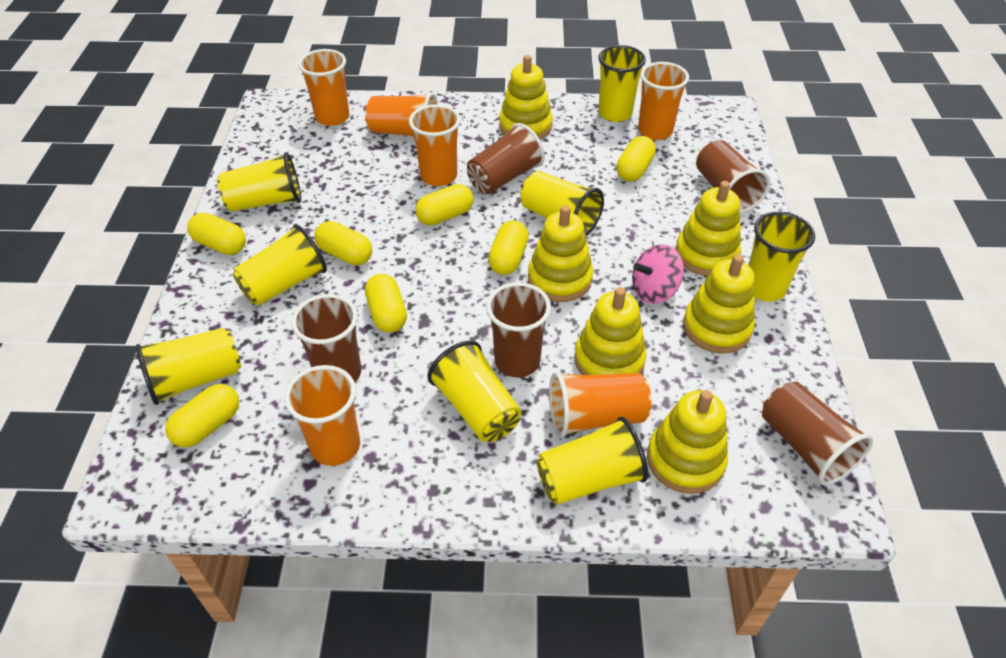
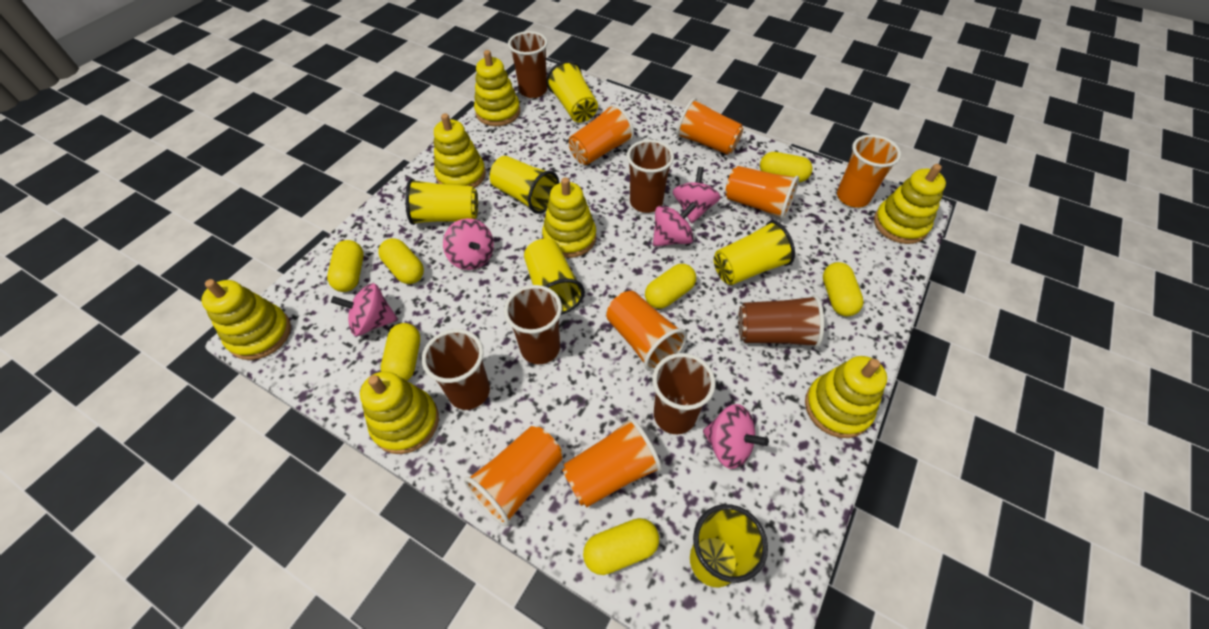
brown cup: 5 -> 6
orange cup: 6 -> 7
pink spinning top: 1 -> 5
yellow cup: 8 -> 6
yellow stacking toy: 6 -> 7

